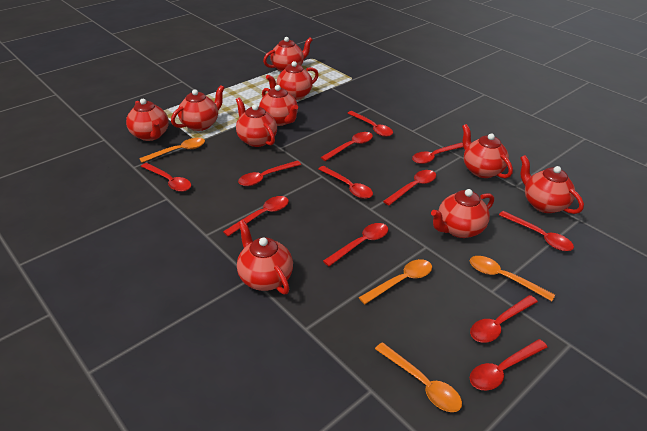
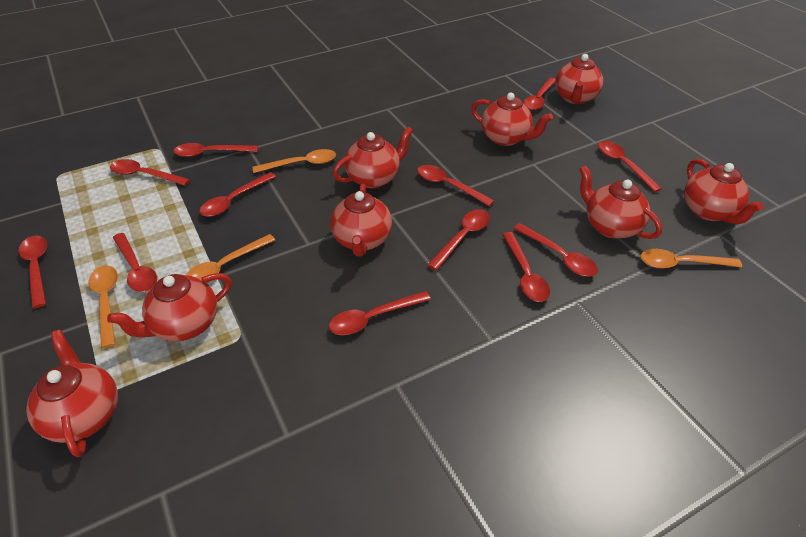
red teapot: 10 -> 8

